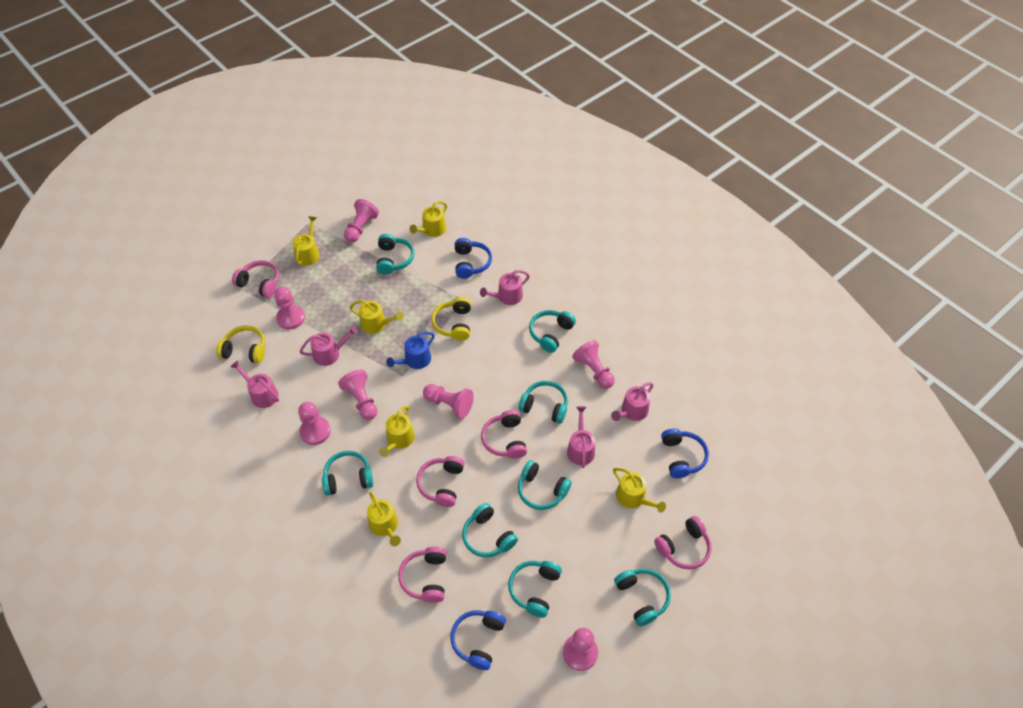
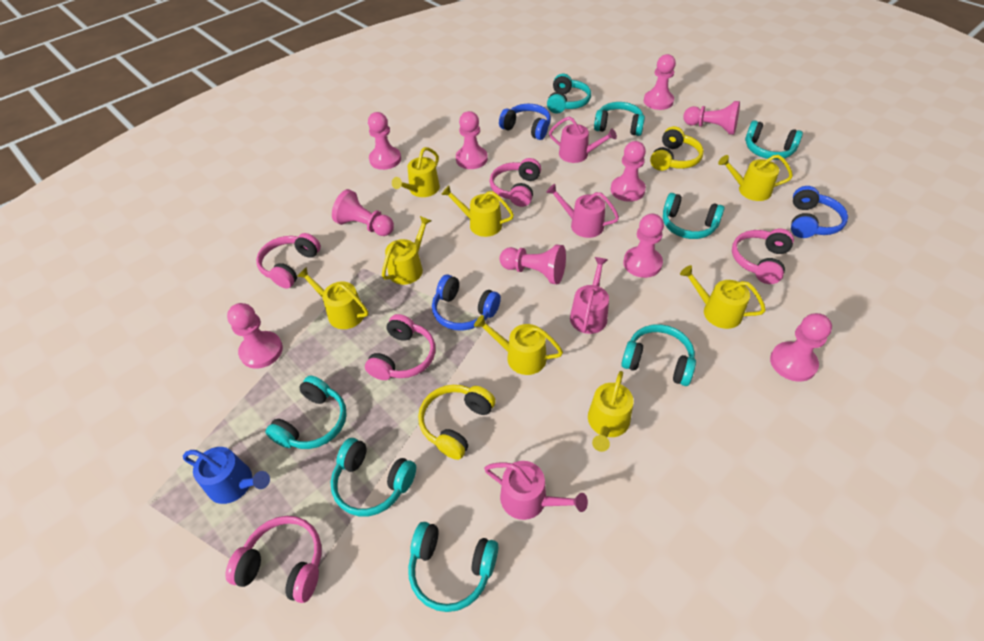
pink pawn: 7 -> 10
pink watering can: 5 -> 4
yellow watering can: 6 -> 8

